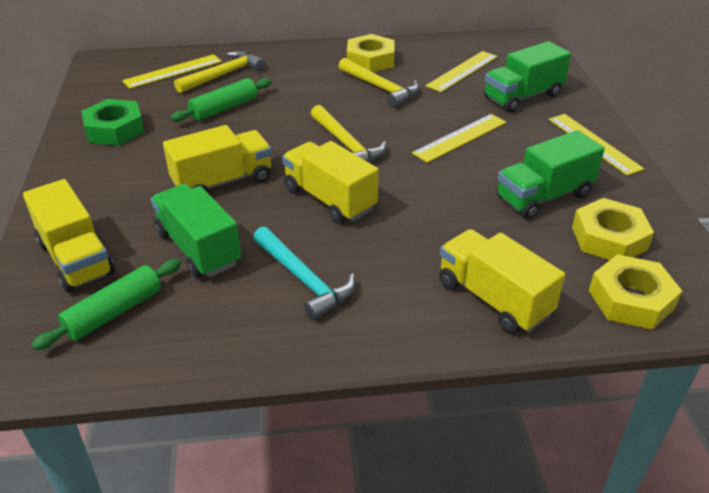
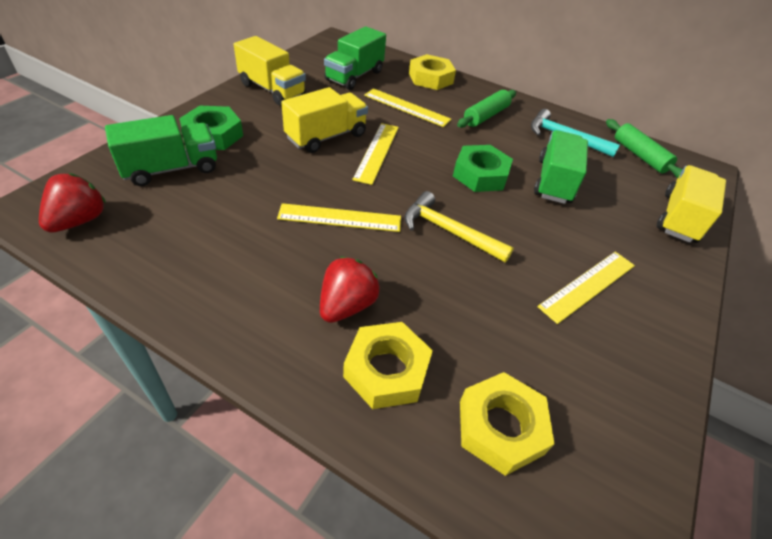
green nut: 1 -> 2
red strawberry: 0 -> 2
yellow hammer: 3 -> 1
yellow truck: 4 -> 3

